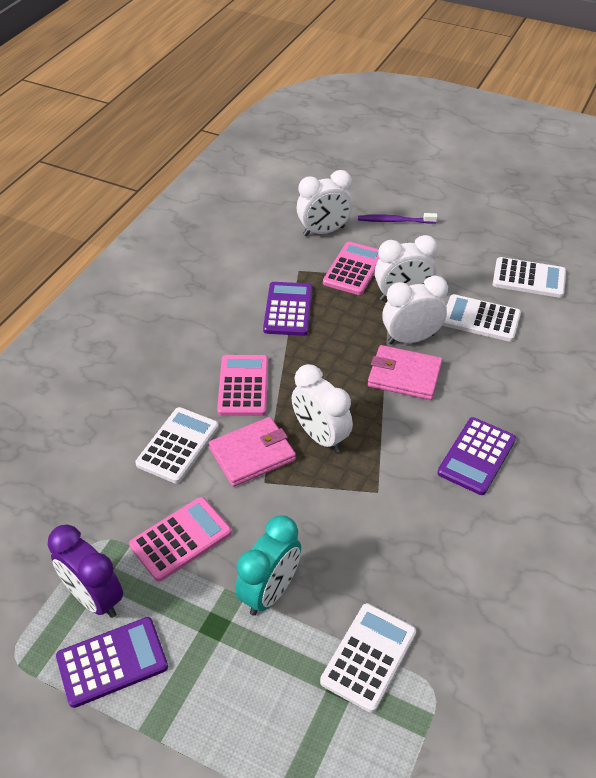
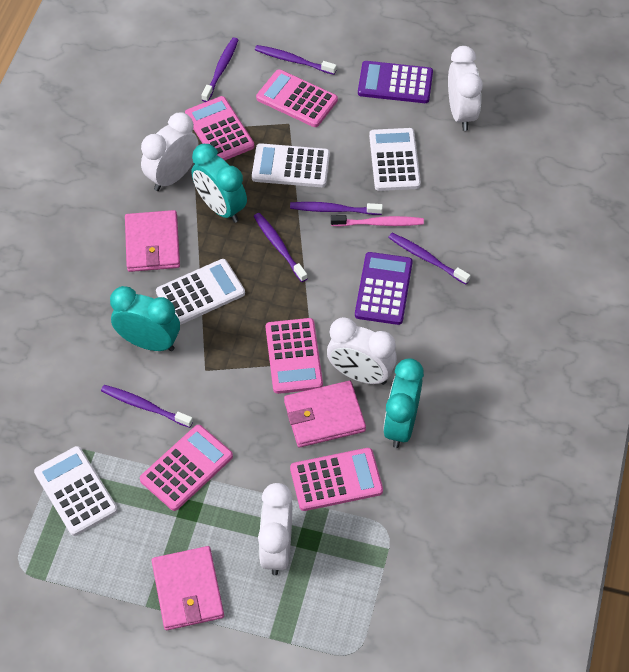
pink calculator: 3 -> 5
pink toothbrush: 0 -> 1
pink wallet: 2 -> 3
purple calculator: 3 -> 2
purple clock: 1 -> 0
purple toothbrush: 1 -> 6
turquoise clock: 1 -> 3

